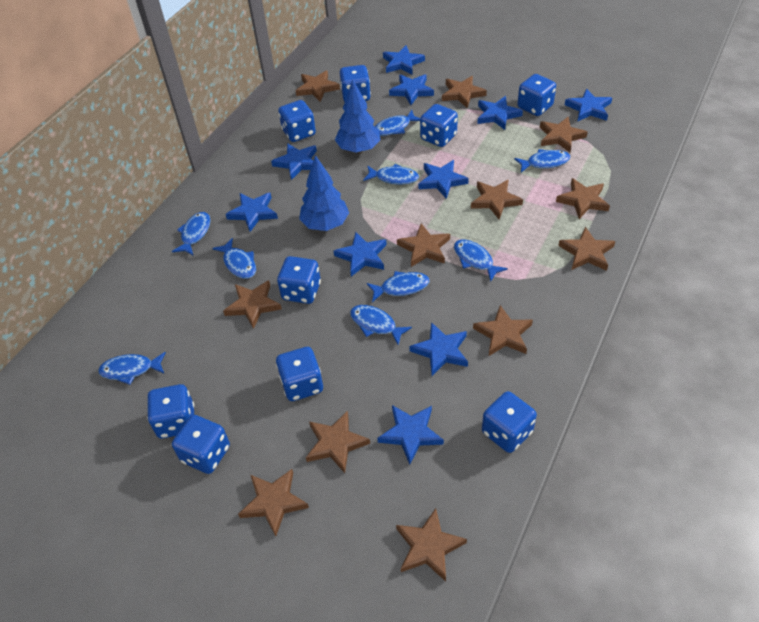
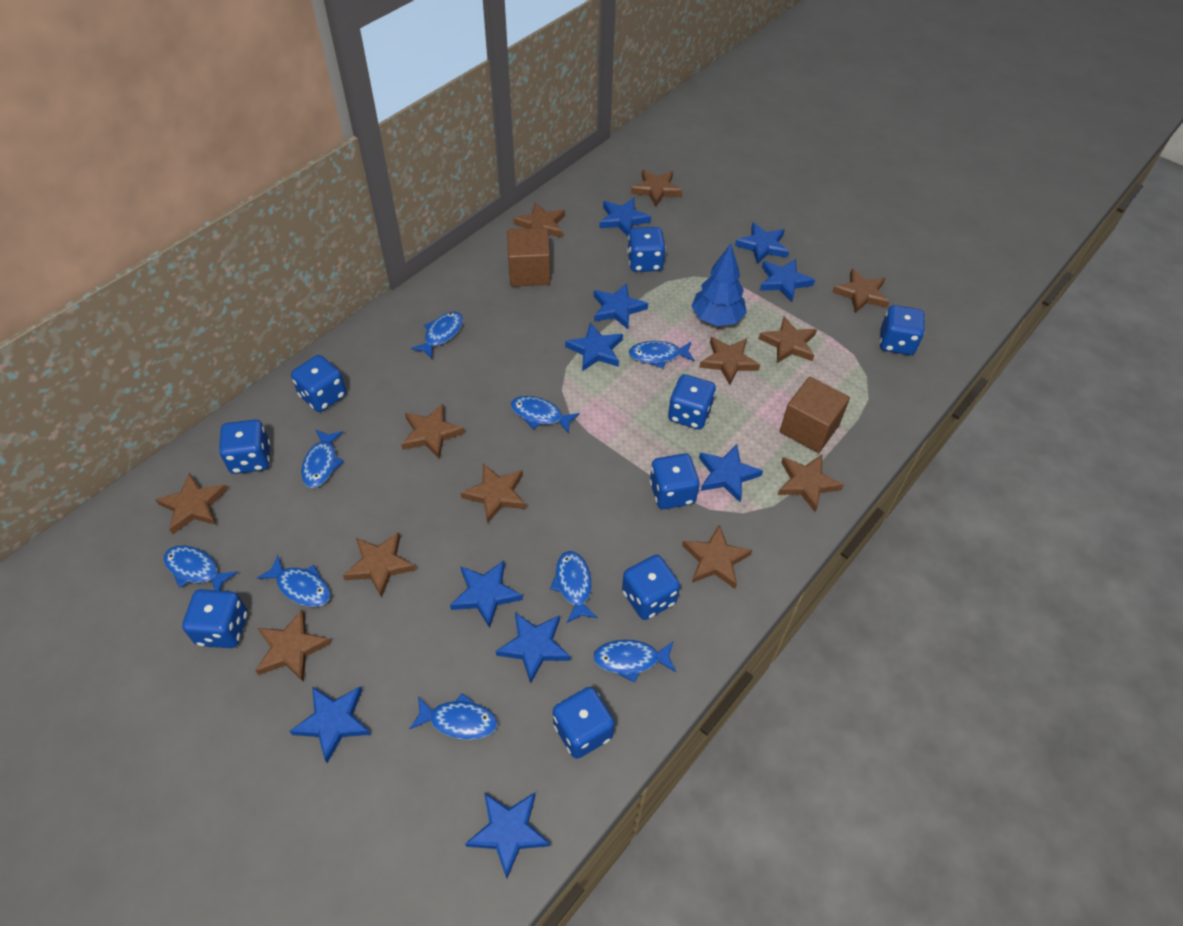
blue tree: 2 -> 1
brown cube: 0 -> 2

